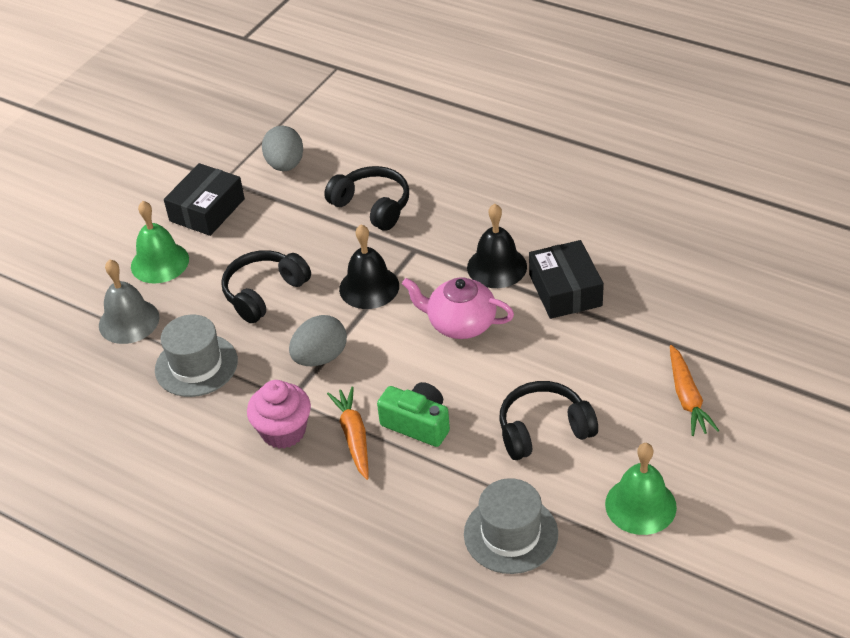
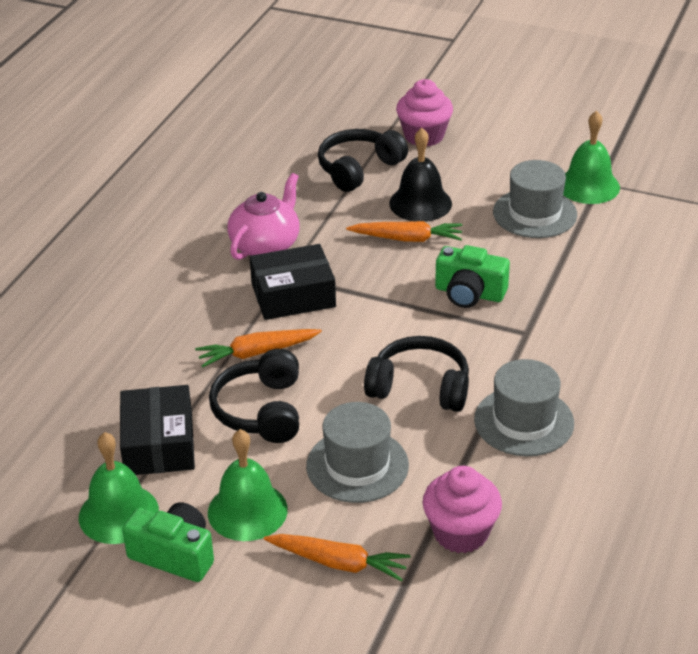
black bell: 2 -> 1
green bell: 2 -> 3
green camera: 1 -> 2
grey bell: 1 -> 0
grey egg: 2 -> 0
grey hat: 2 -> 3
orange carrot: 2 -> 3
pink cupcake: 1 -> 2

